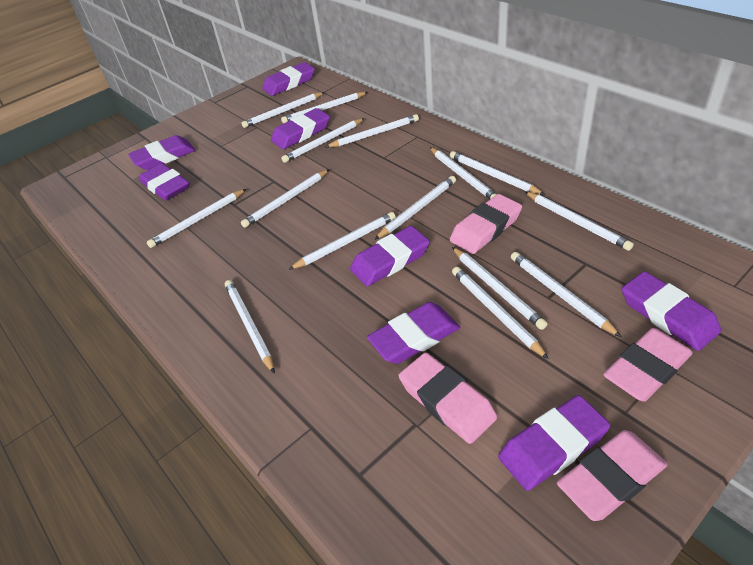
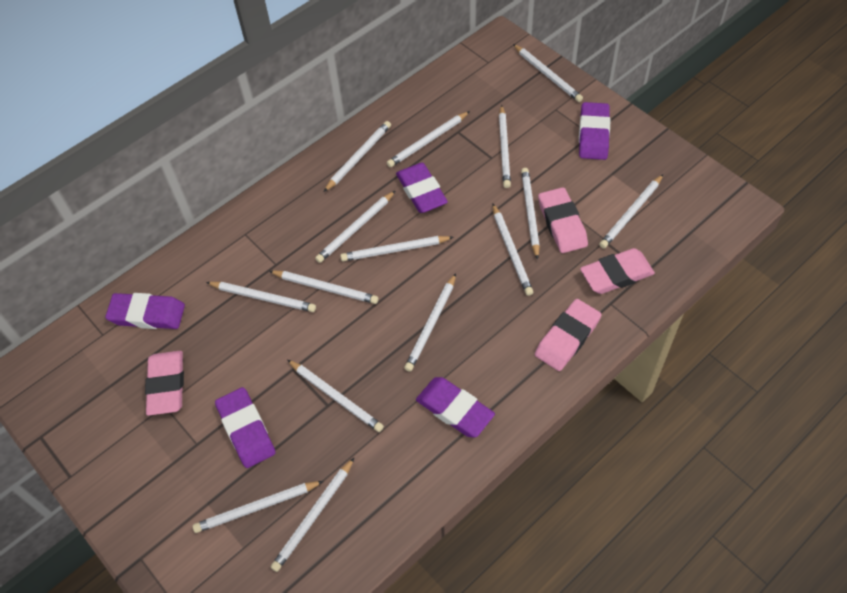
purple eraser: 8 -> 5

